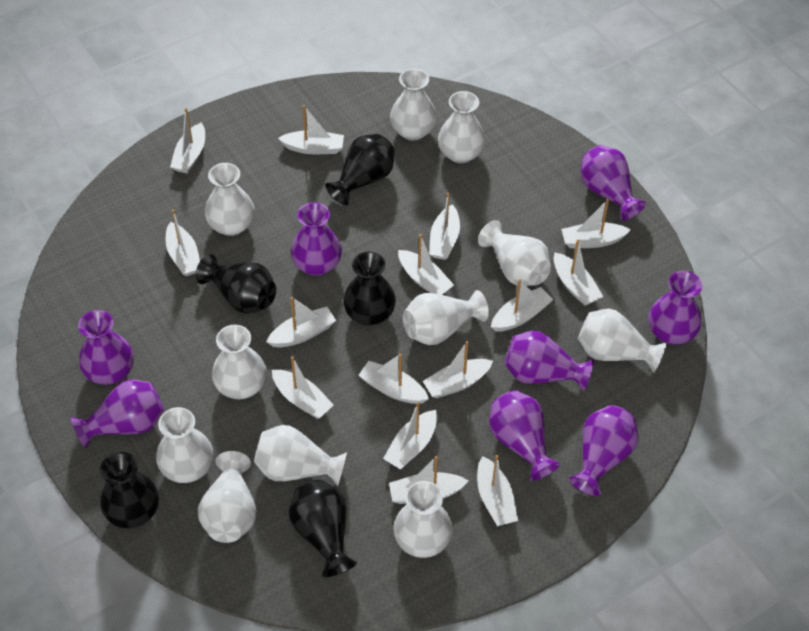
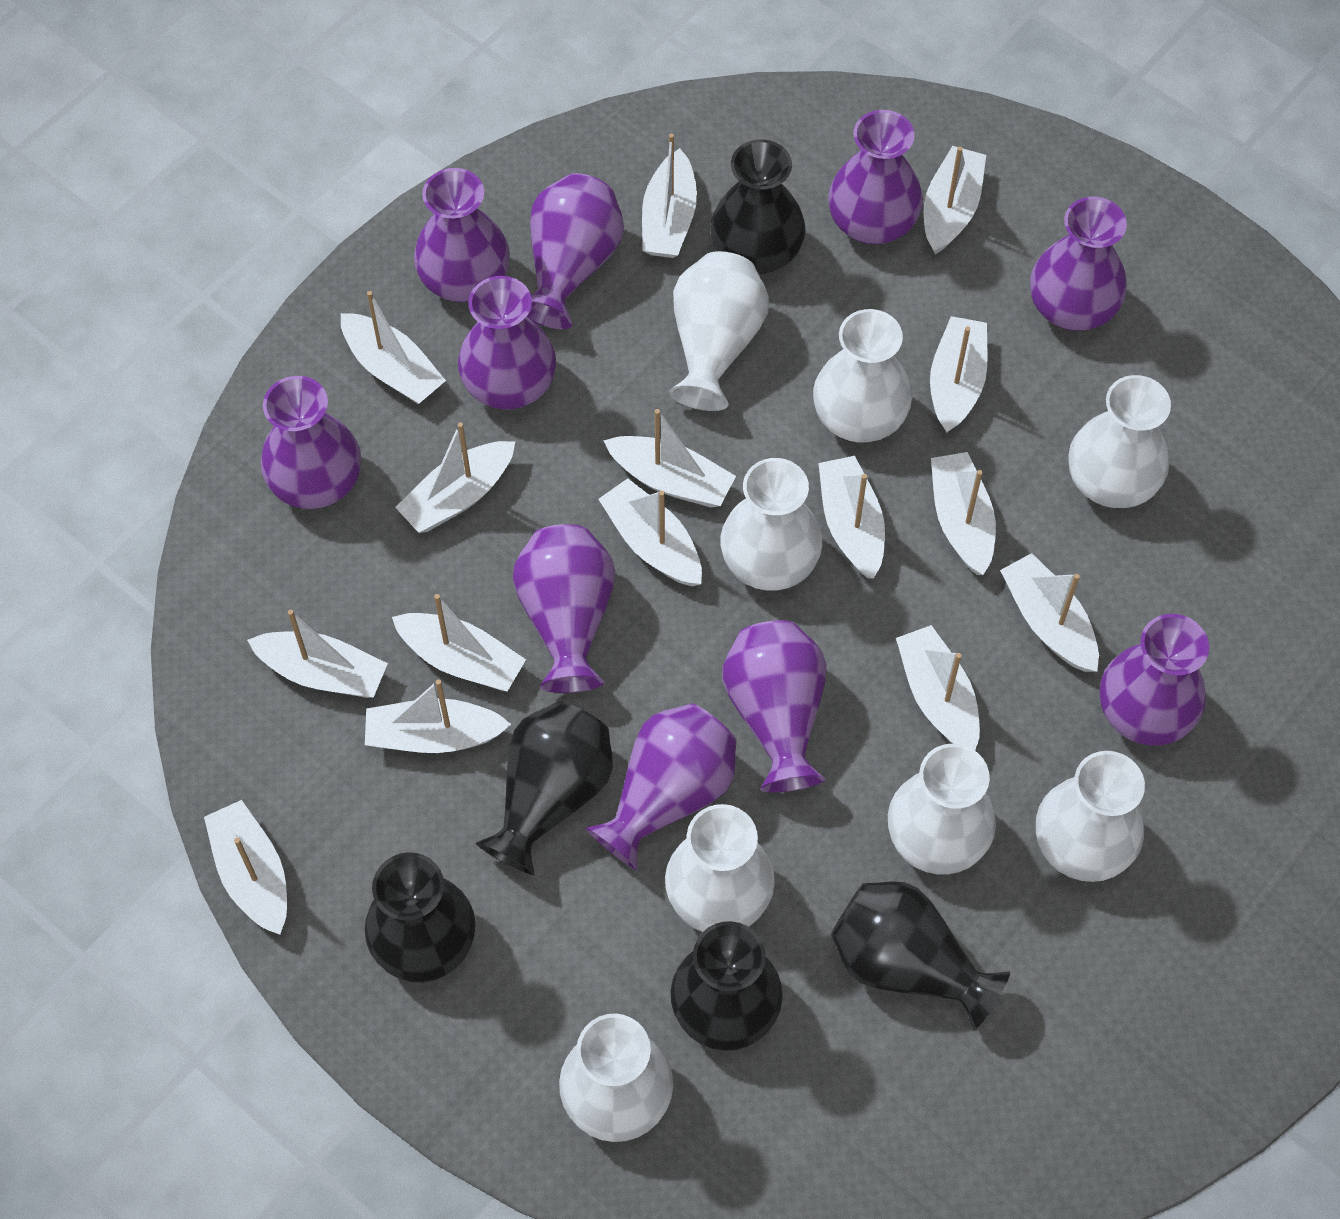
purple vase: 8 -> 10
white vase: 11 -> 8

